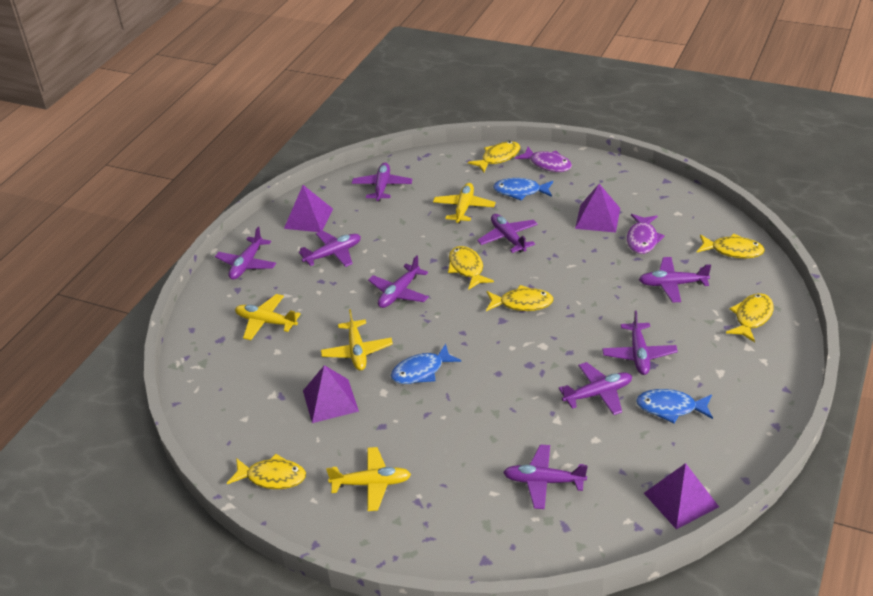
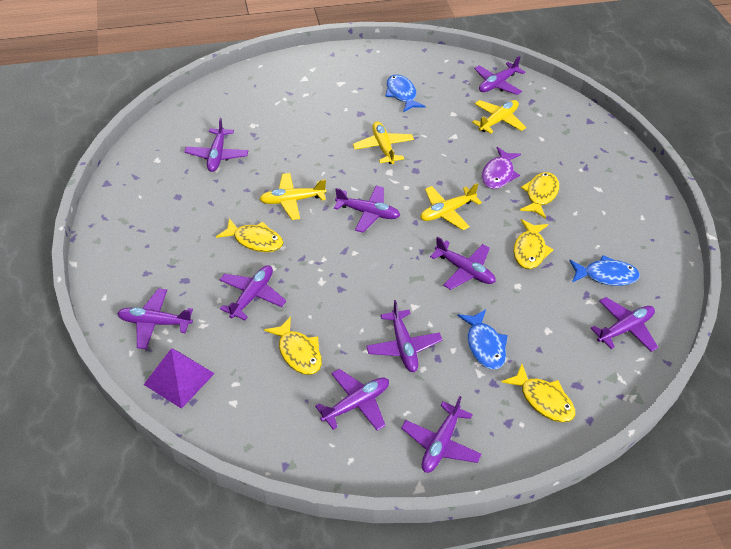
purple fish: 2 -> 1
purple plane: 9 -> 10
purple pyramid: 4 -> 1
yellow fish: 6 -> 5

